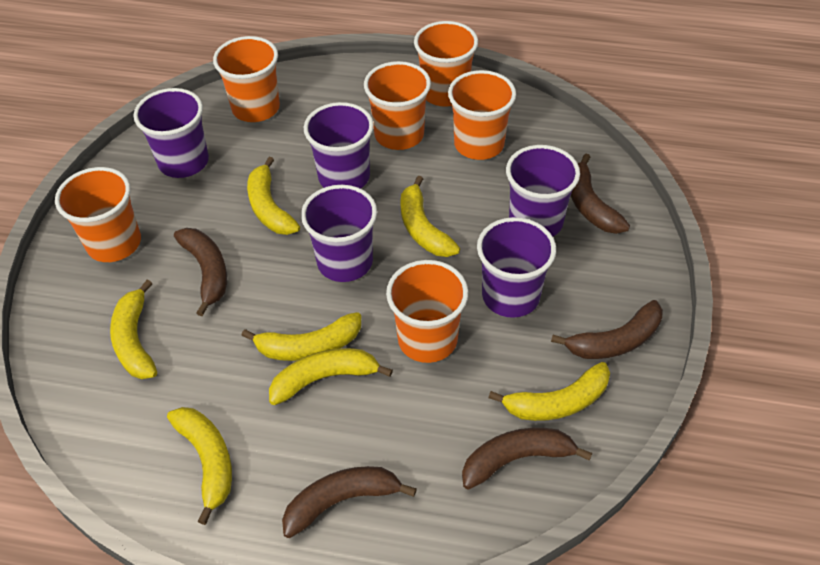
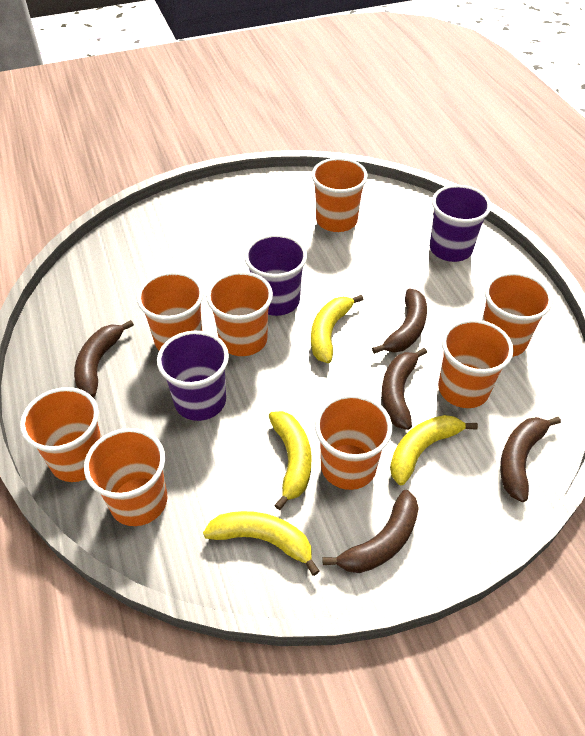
orange cup: 6 -> 8
purple cup: 5 -> 3
yellow banana: 7 -> 4

